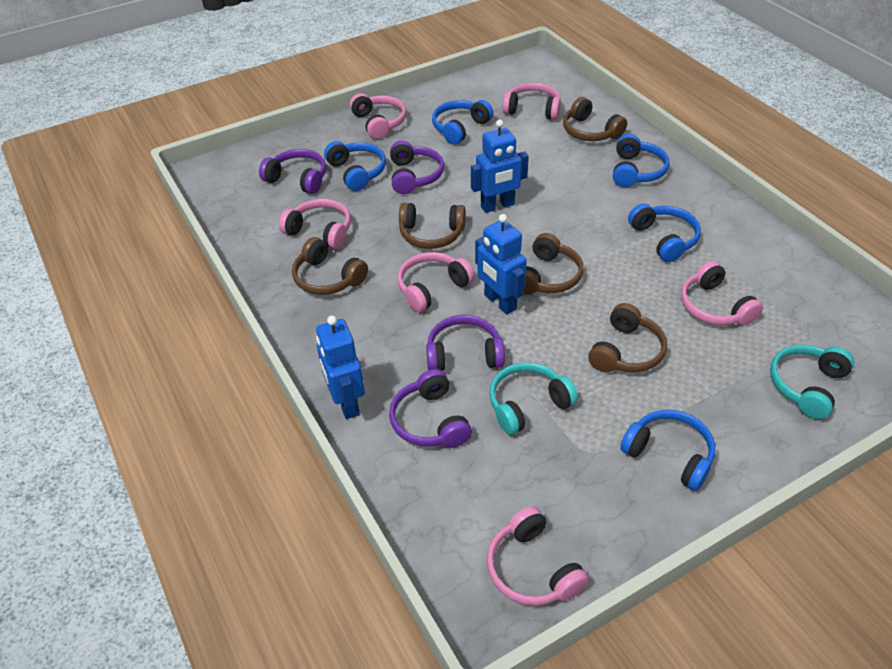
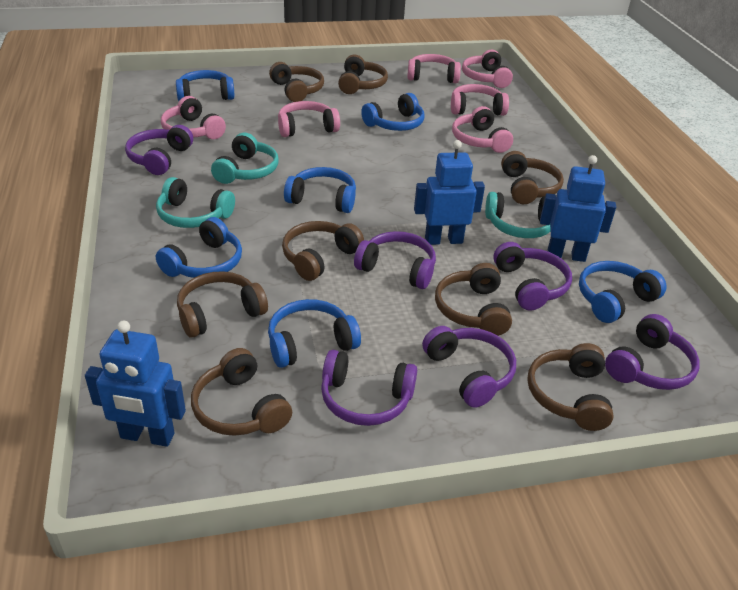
blue headphones: 5 -> 6
brown headphones: 5 -> 8
purple headphones: 4 -> 6
turquoise headphones: 2 -> 3

